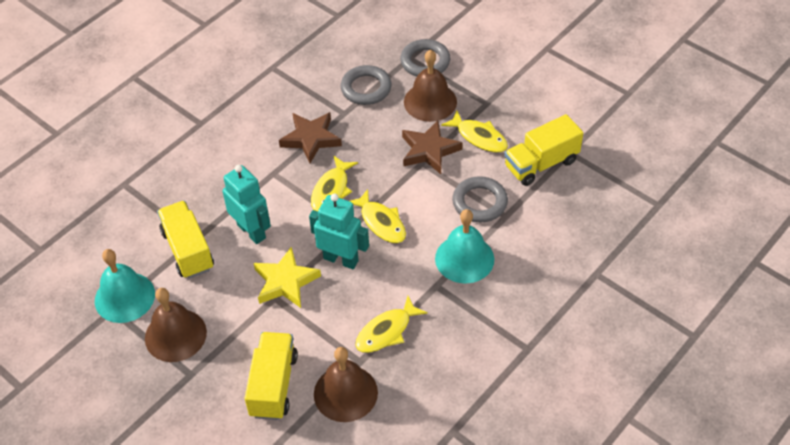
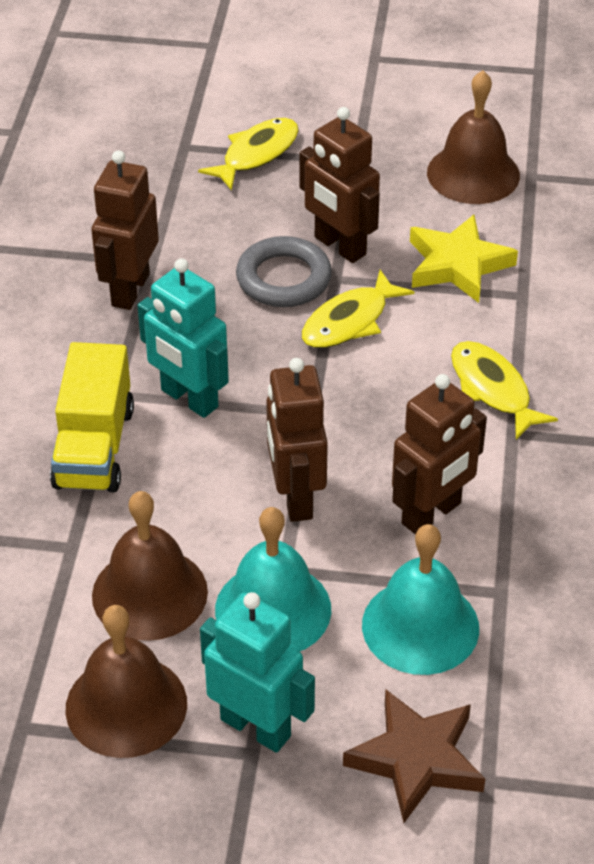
brown robot: 0 -> 4
brown star: 2 -> 1
grey ring: 3 -> 1
yellow fish: 4 -> 3
yellow truck: 3 -> 1

